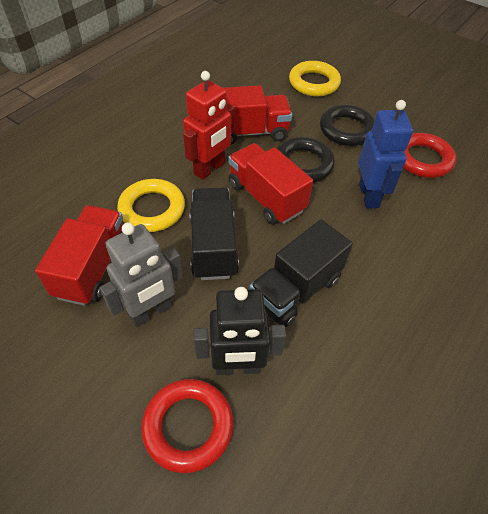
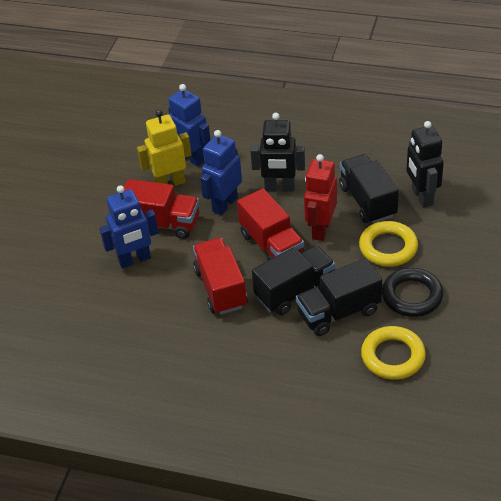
black ring: 2 -> 1
black robot: 1 -> 2
black truck: 2 -> 3
blue robot: 1 -> 3
grey robot: 1 -> 0
red ring: 2 -> 0
yellow robot: 0 -> 1

